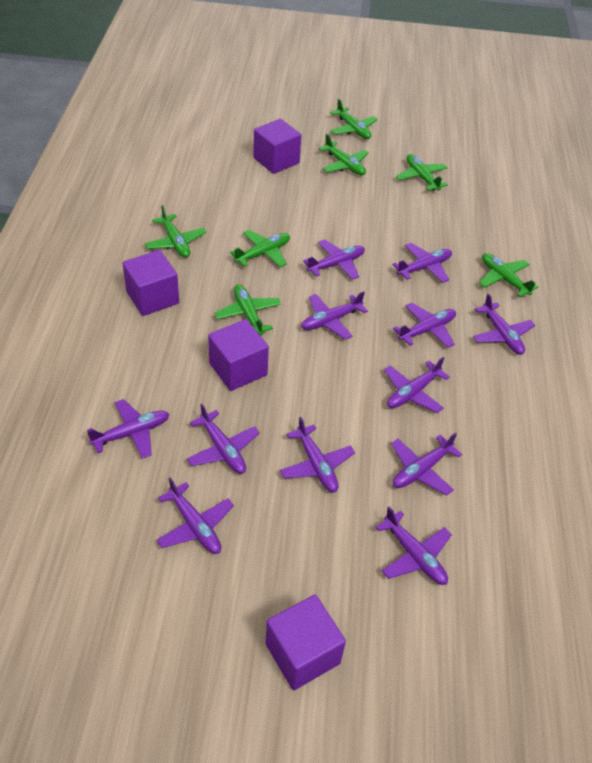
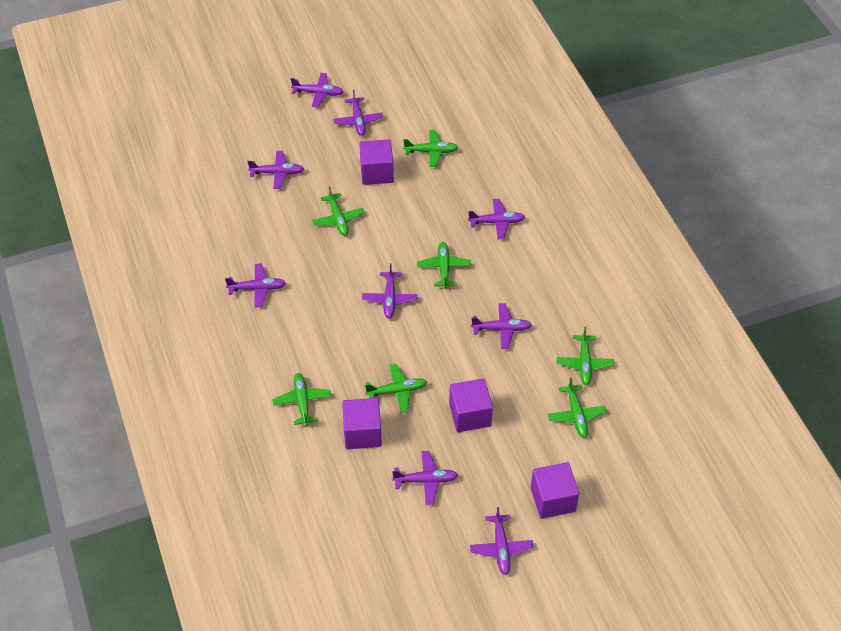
purple plane: 12 -> 9

